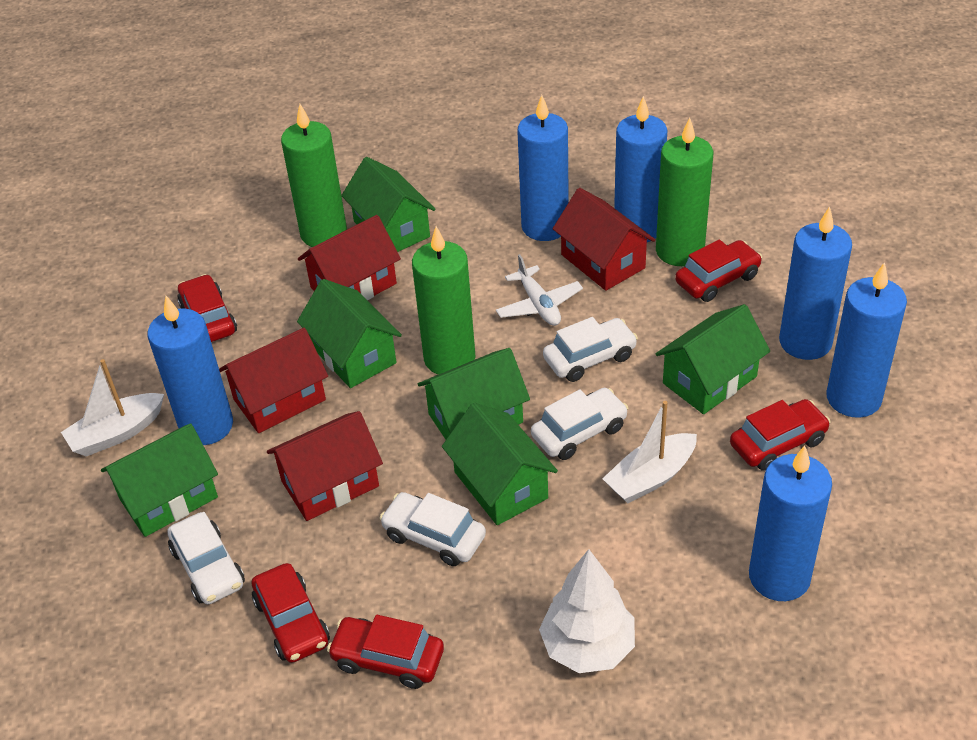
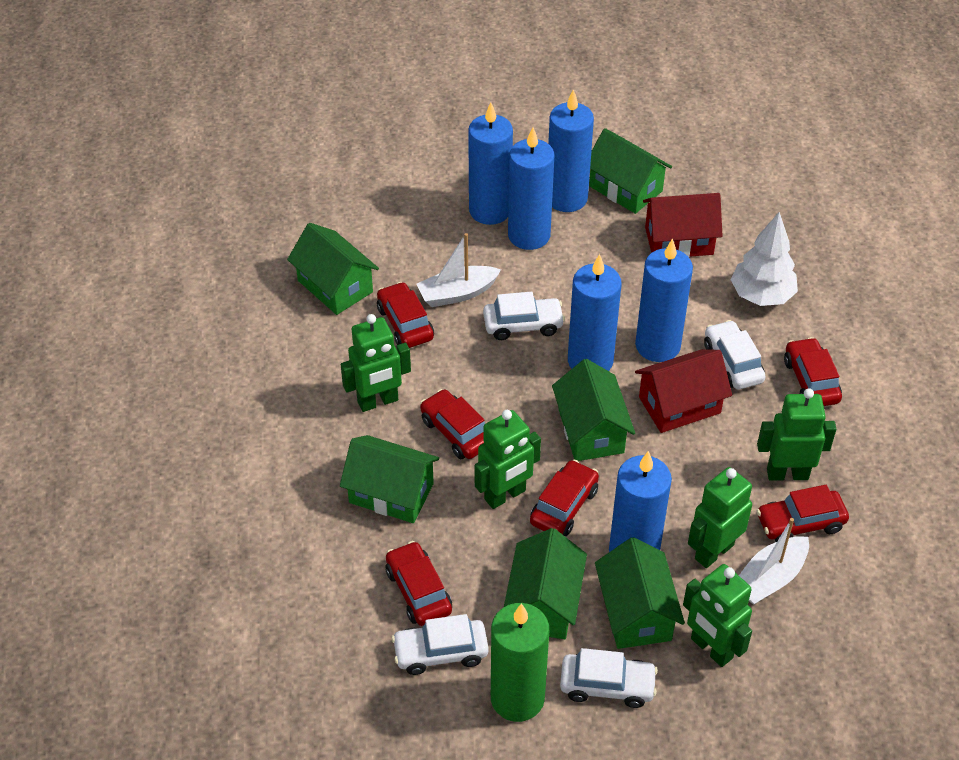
green candle: 3 -> 1
green robot: 0 -> 5
red car: 5 -> 6
red house: 4 -> 2
white plane: 1 -> 0

